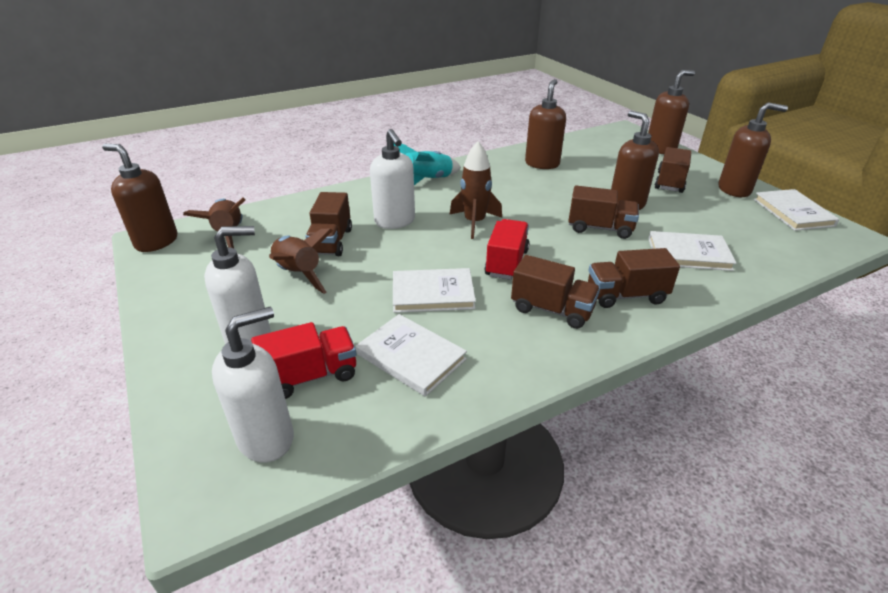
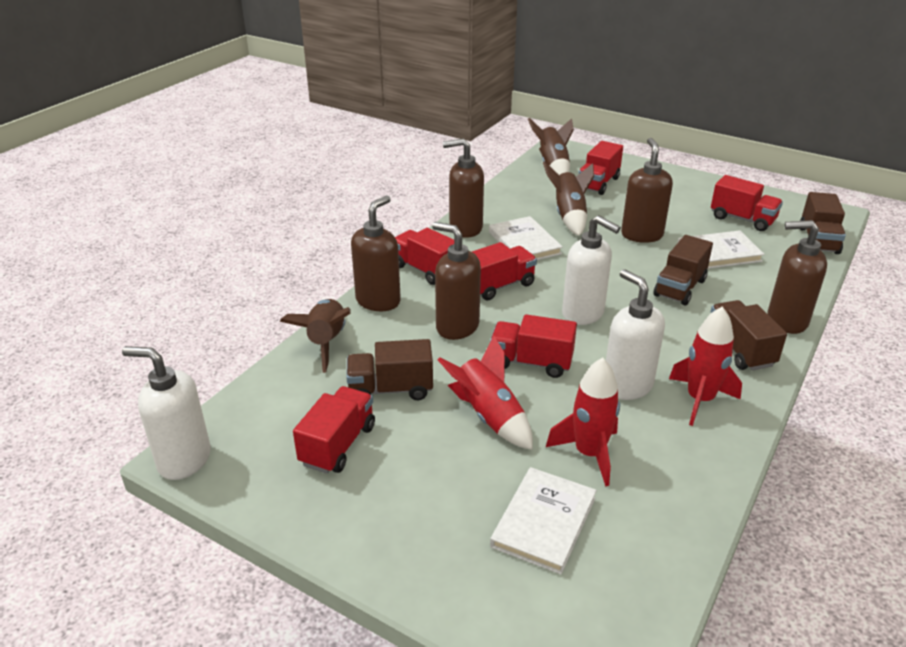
brown truck: 5 -> 4
red rocket: 0 -> 3
red truck: 2 -> 6
turquoise rocket: 1 -> 0
white book: 4 -> 3

